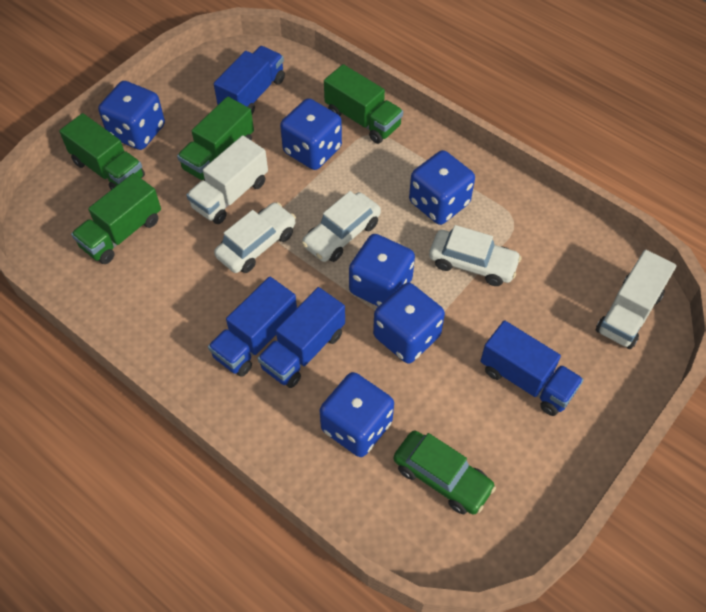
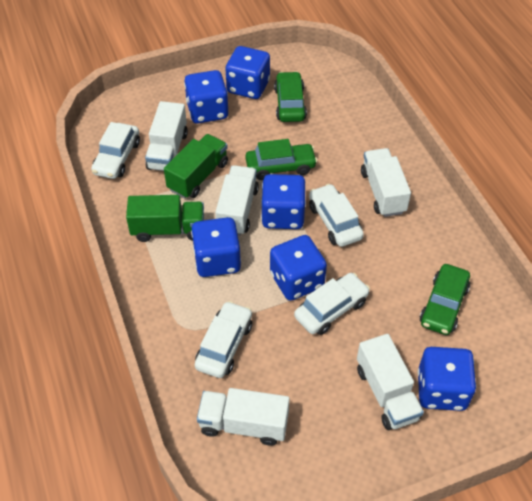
blue truck: 4 -> 0
green car: 1 -> 3
green truck: 4 -> 2
white car: 3 -> 4
white truck: 2 -> 5

